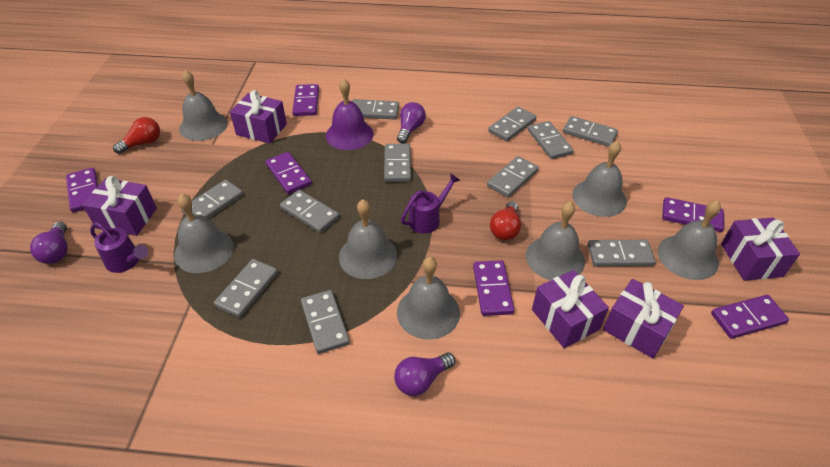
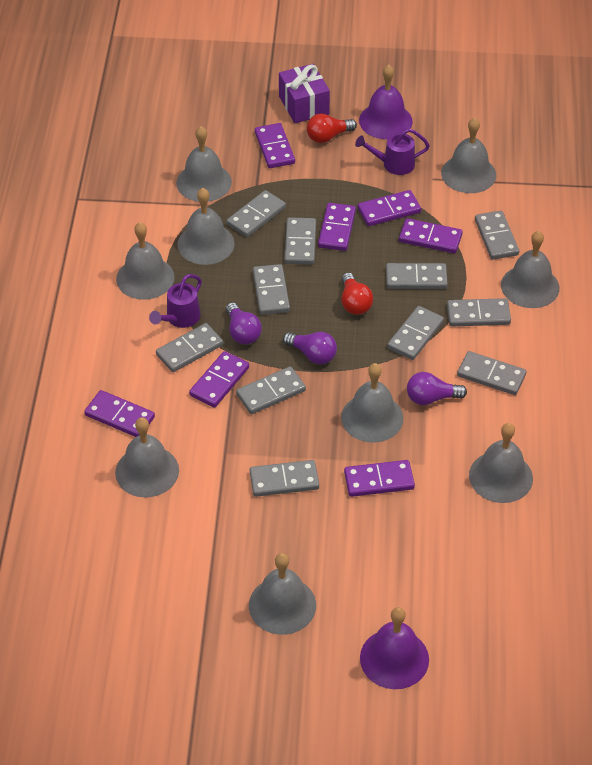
grey bell: 7 -> 9
purple bell: 1 -> 2
purple domino: 6 -> 7
purple gift: 5 -> 1

